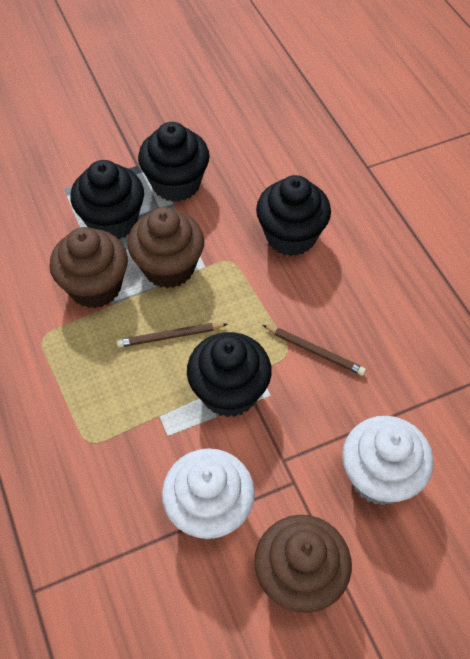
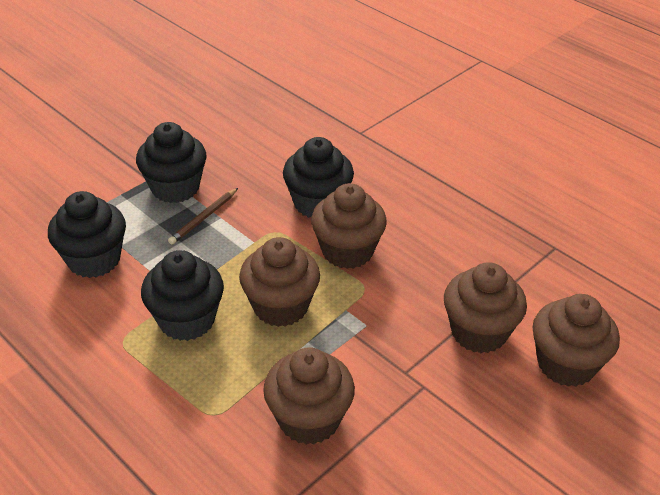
brown cupcake: 3 -> 5
brown pencil: 2 -> 1
white cupcake: 2 -> 0

